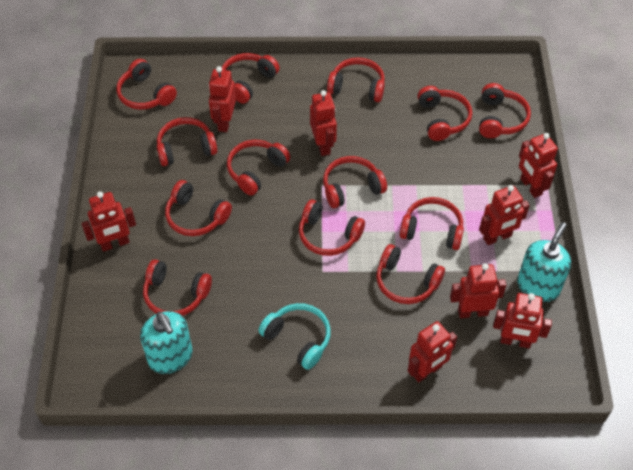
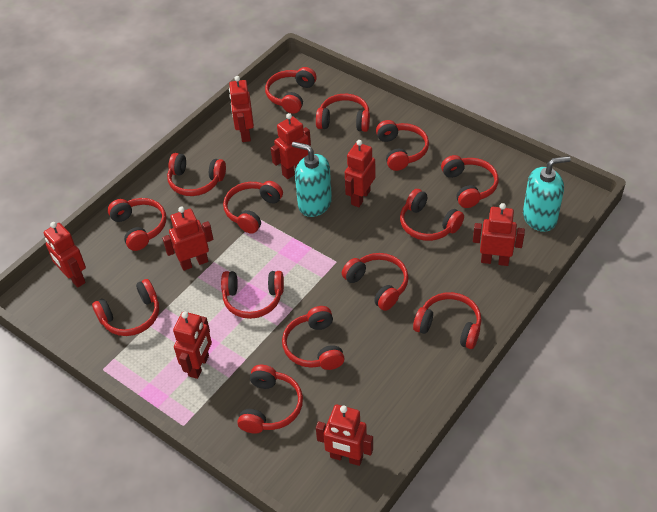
red headphones: 13 -> 14
turquoise headphones: 1 -> 0

